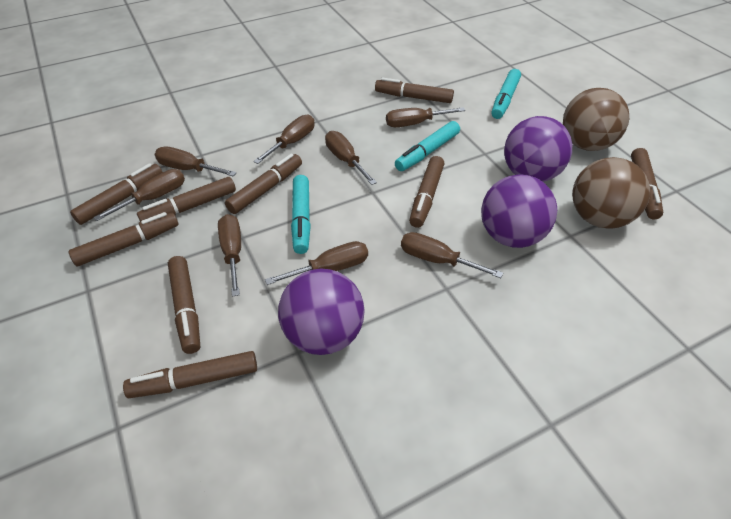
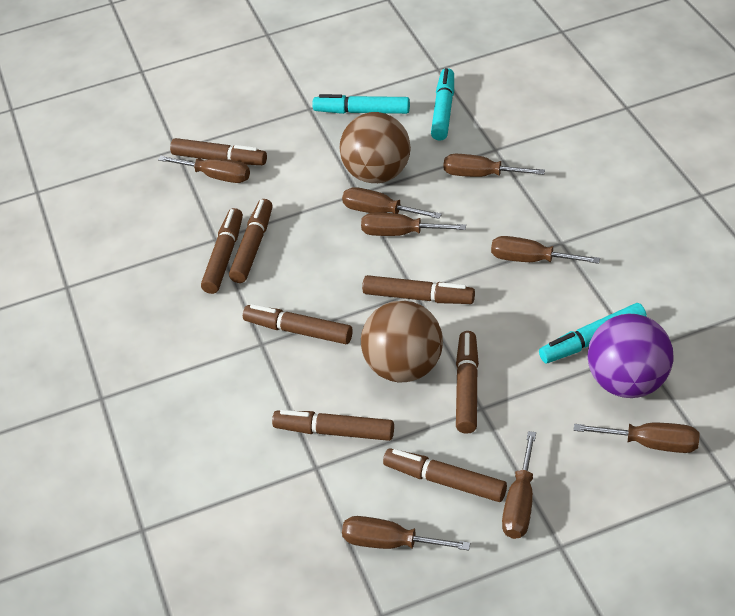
brown marker: 9 -> 8
purple ball: 3 -> 1

